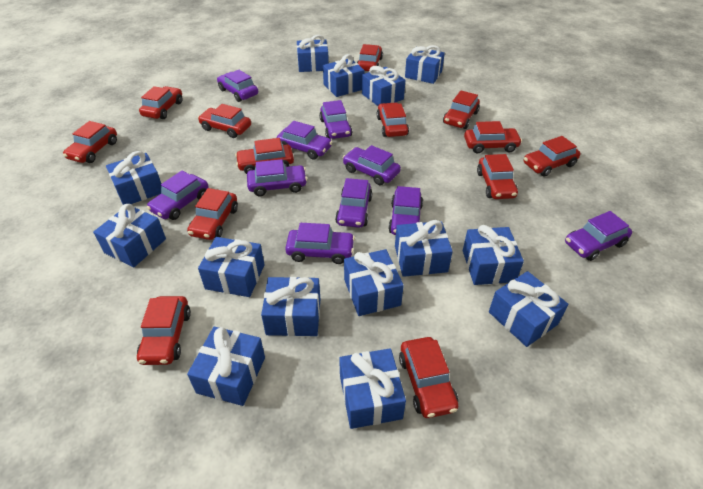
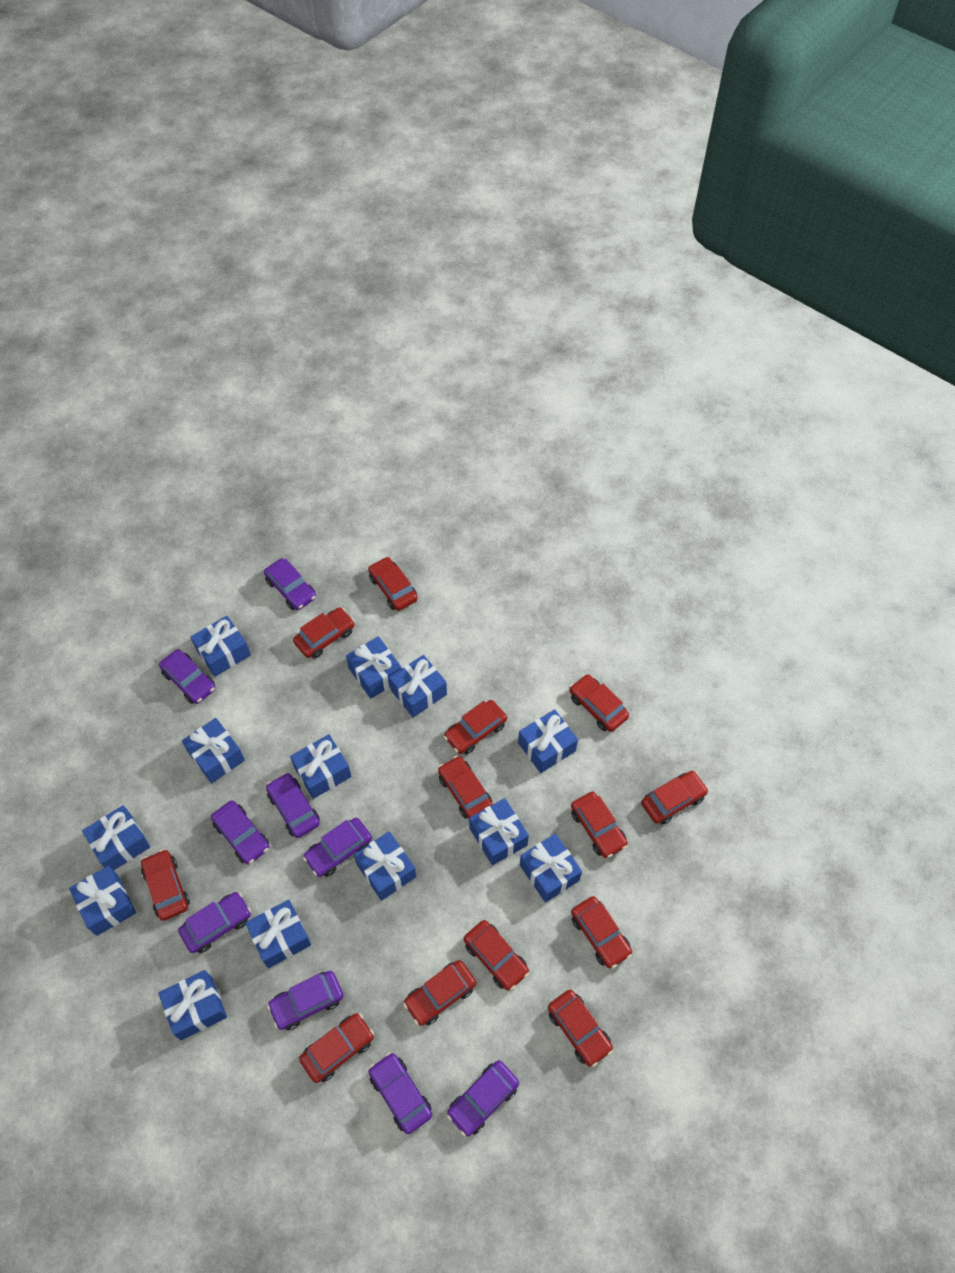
blue gift: 14 -> 13
purple car: 10 -> 9

